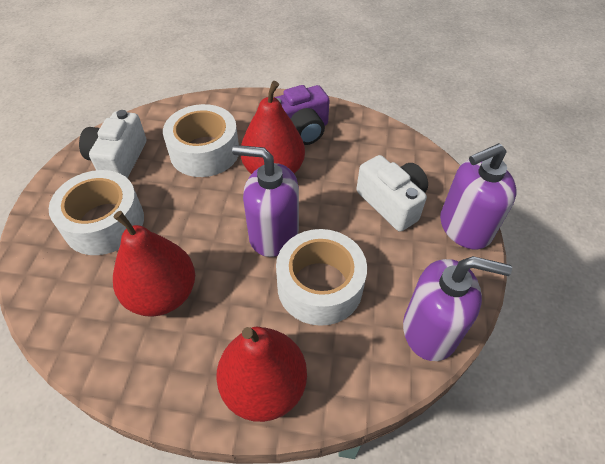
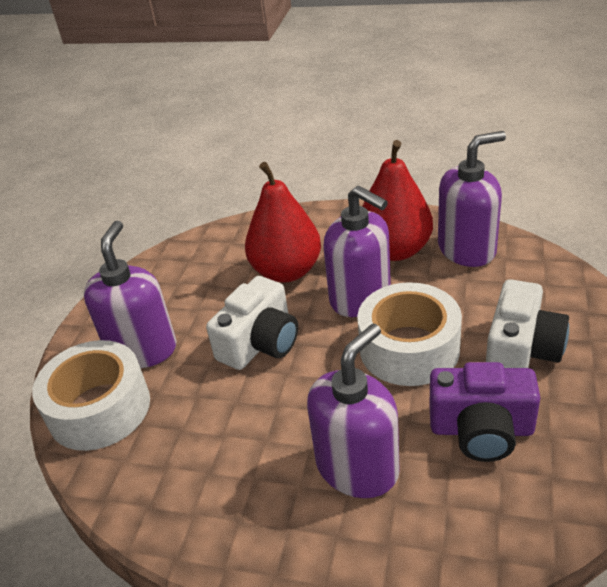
purple soap dispenser: 3 -> 4
red pear: 3 -> 2
white tape: 3 -> 2

